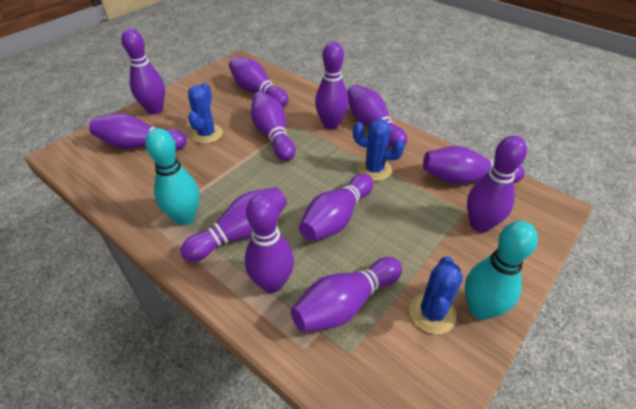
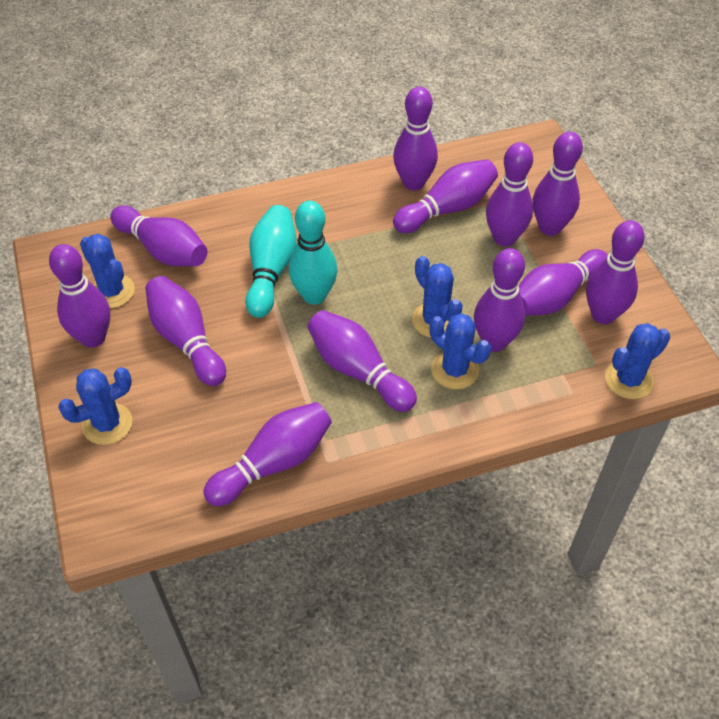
blue cactus: 3 -> 5

